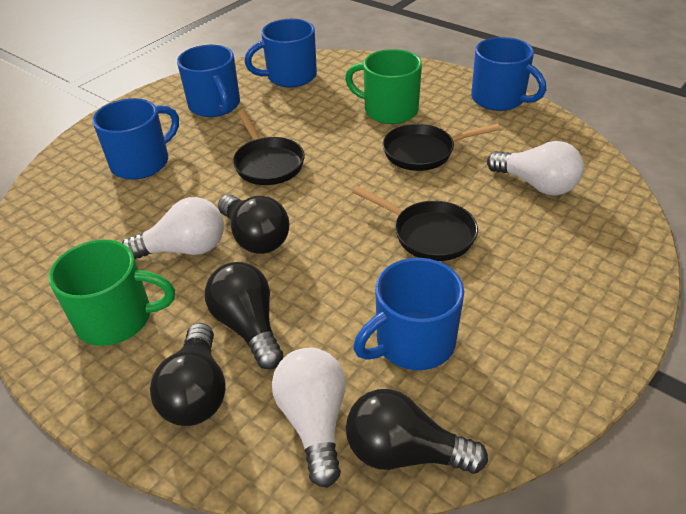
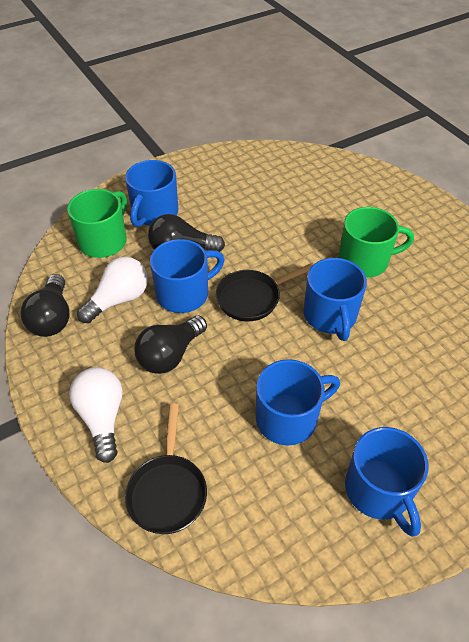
black light bulb: 4 -> 3
black pan: 3 -> 2
white light bulb: 3 -> 2

